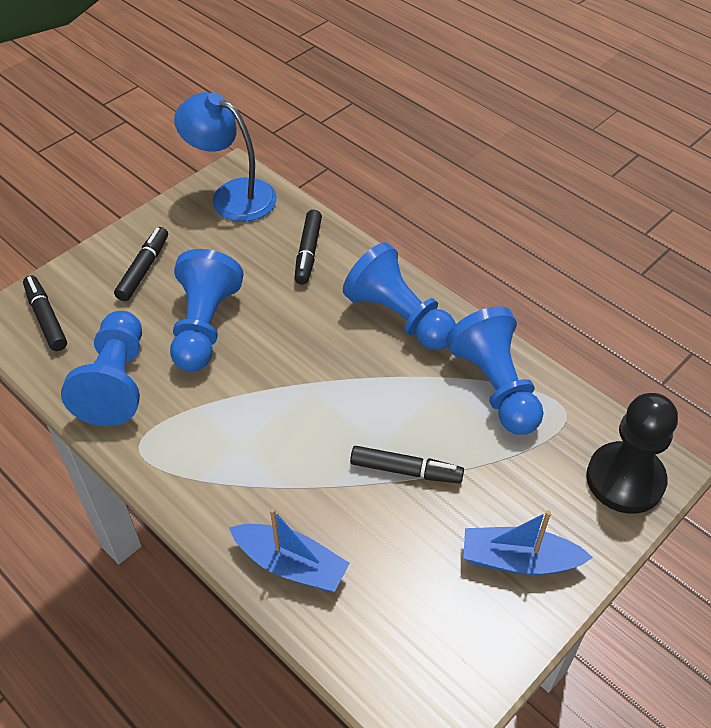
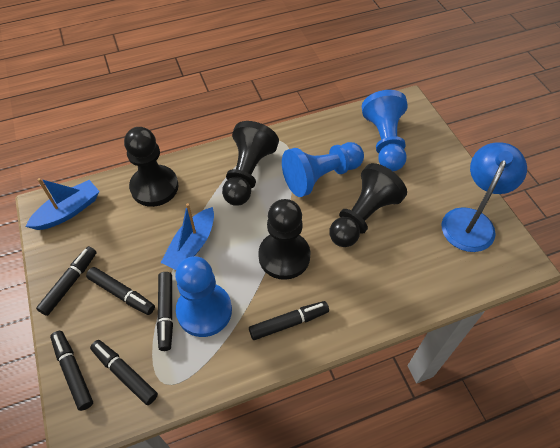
black marker: 4 -> 6
black pawn: 1 -> 4
blue pawn: 4 -> 3

